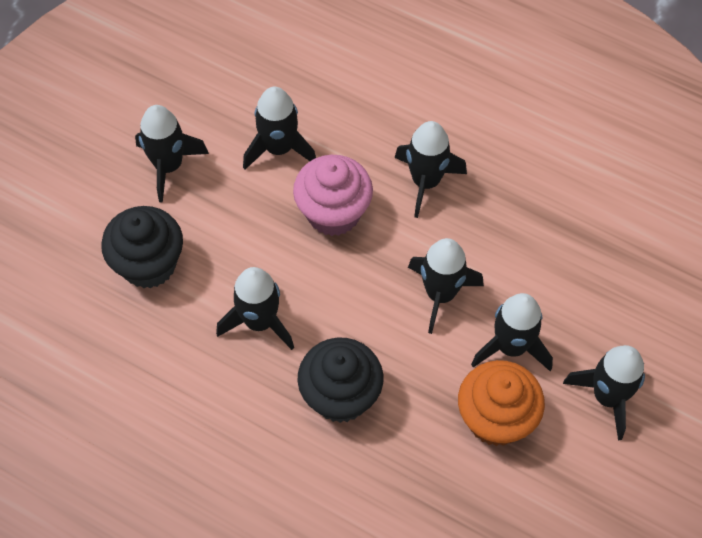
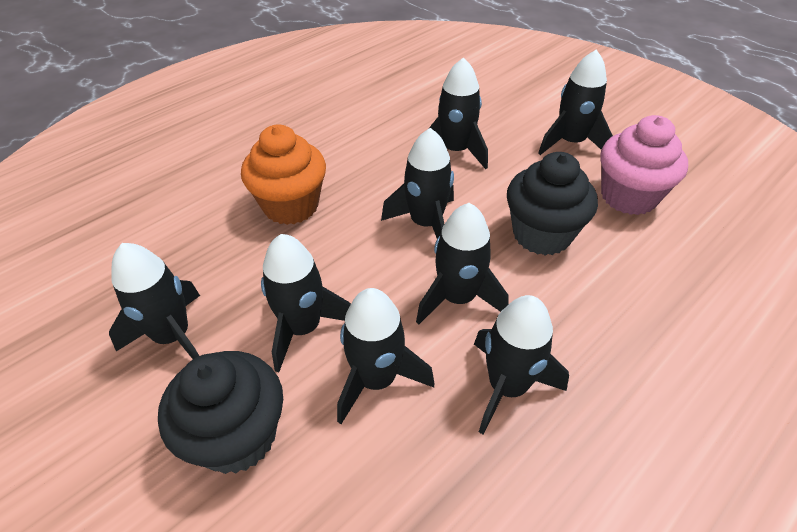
black rocket: 7 -> 8

